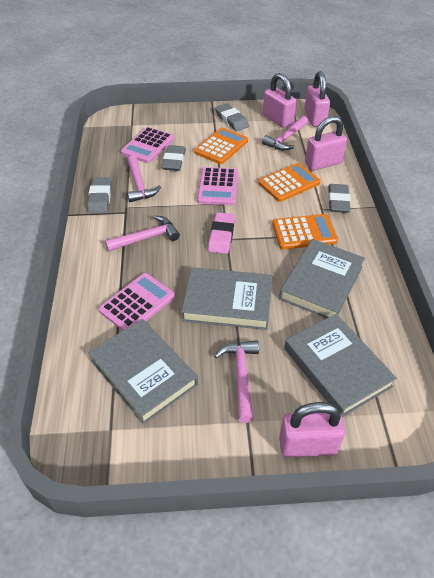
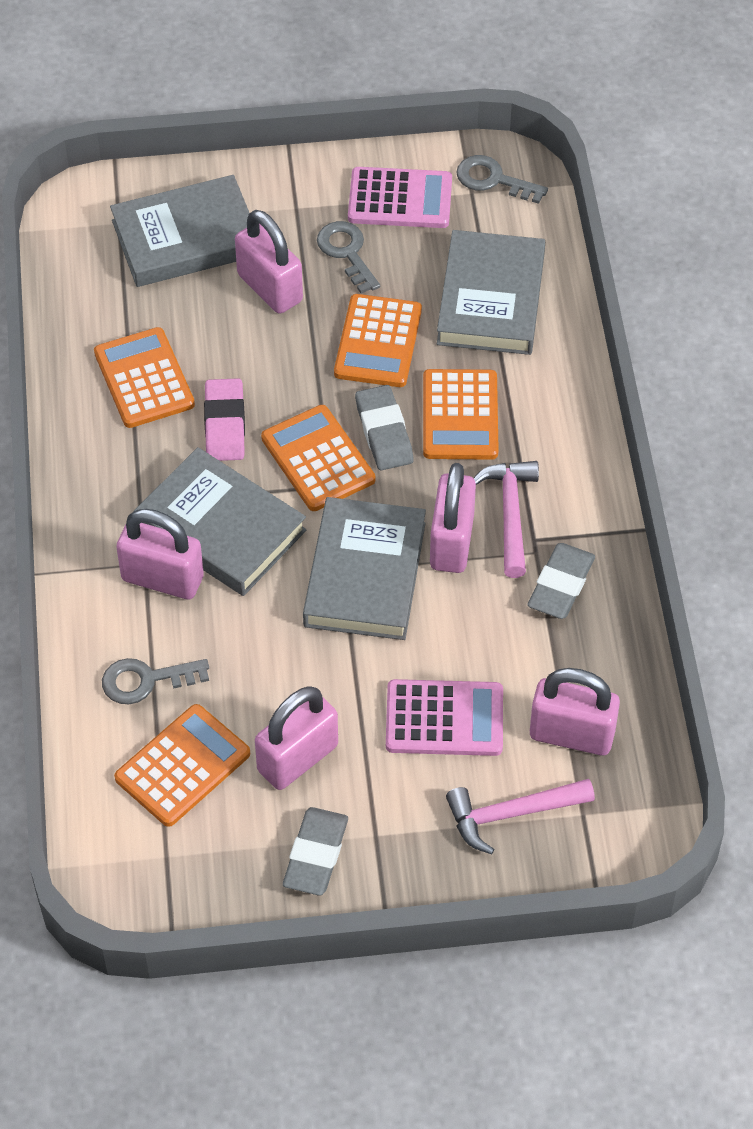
grey eraser: 4 -> 3
grey key: 0 -> 3
orange calculator: 3 -> 5
pink calculator: 3 -> 2
pink hammer: 4 -> 2
pink padlock: 4 -> 5

